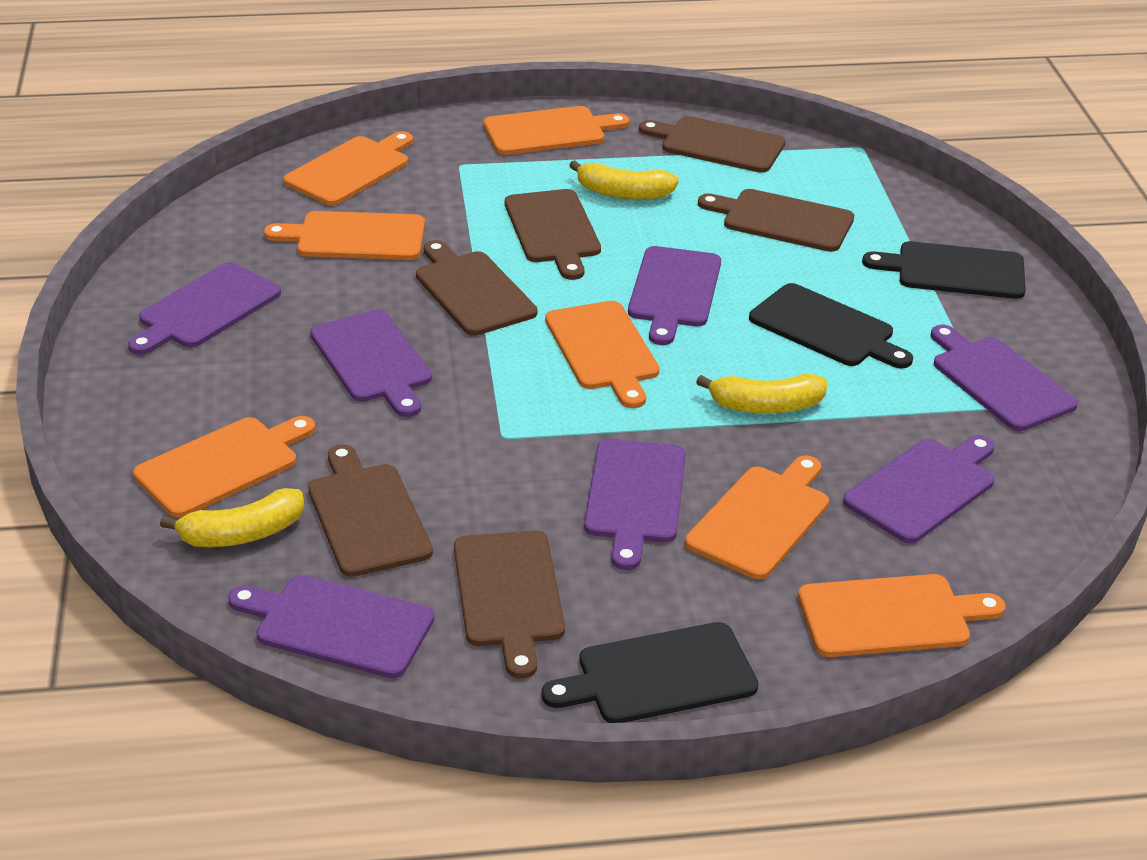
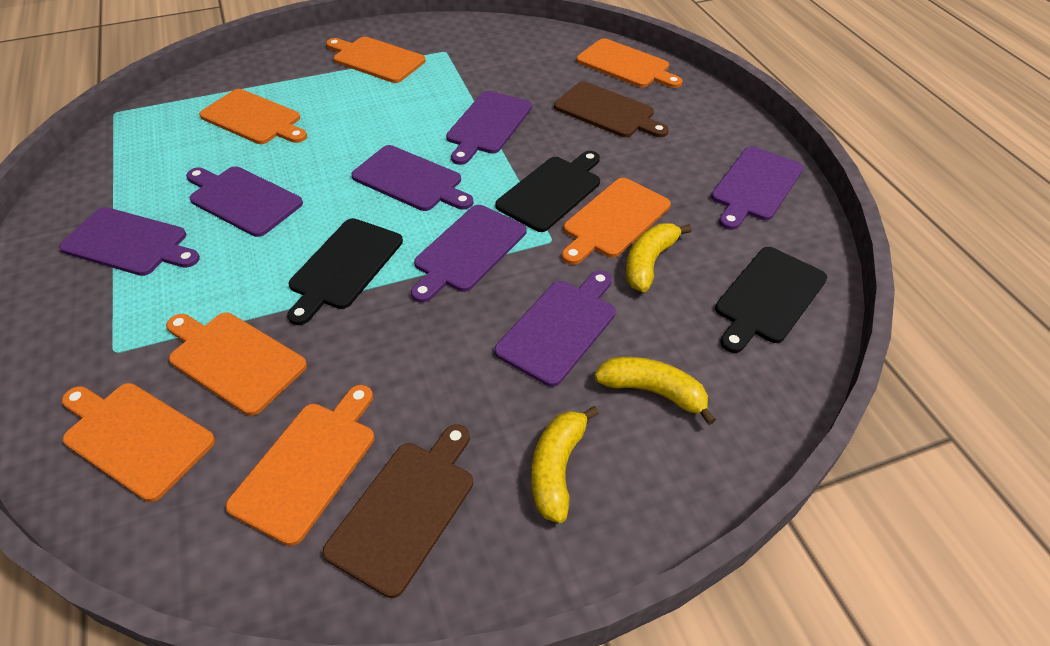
brown cutting board: 6 -> 2

